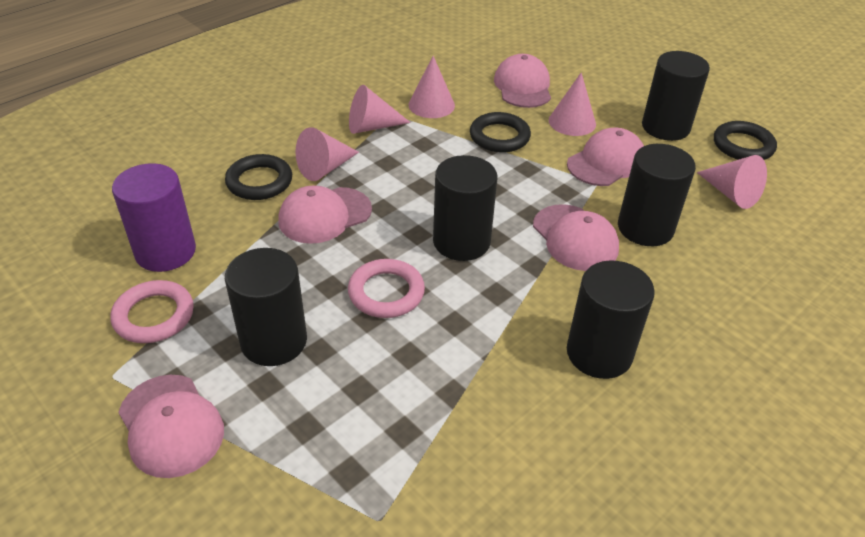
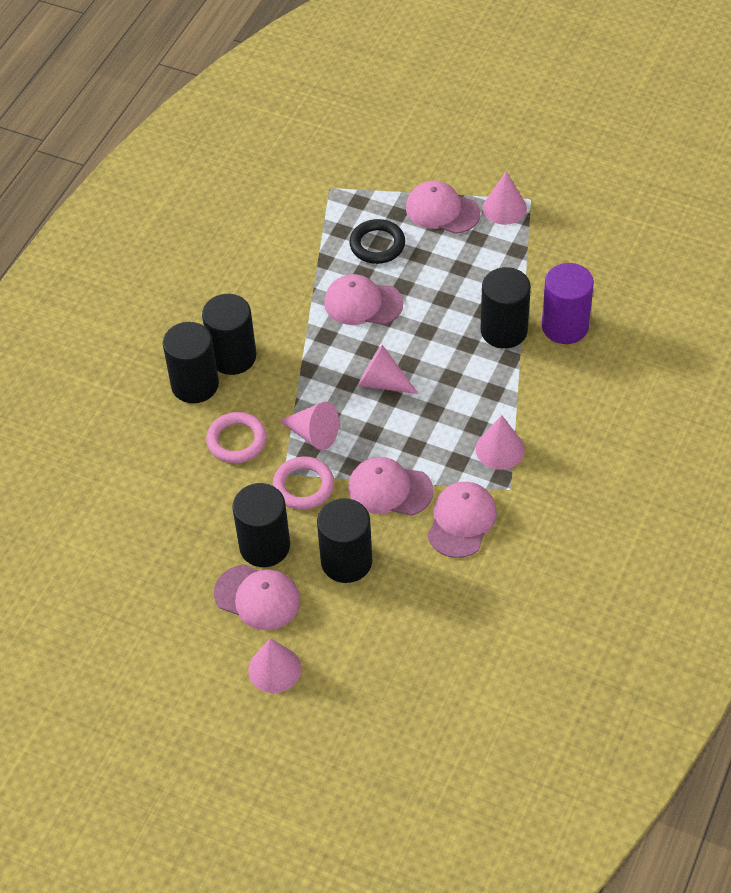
black ring: 3 -> 1

